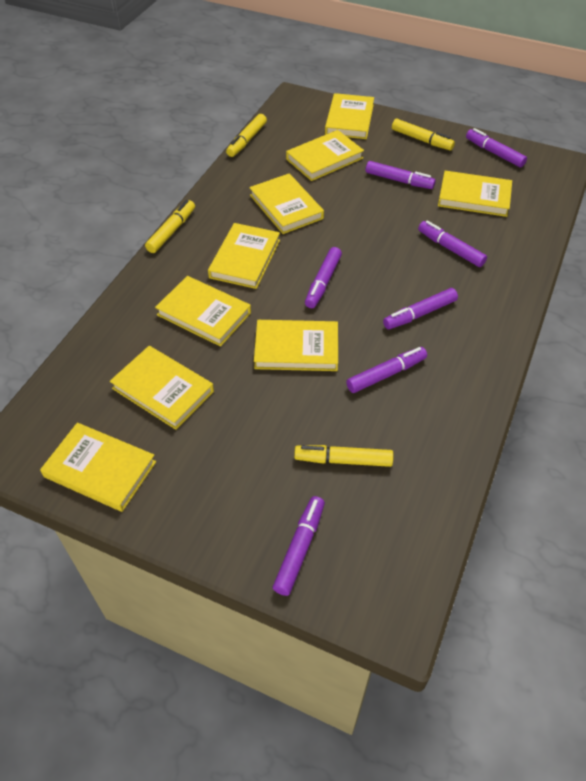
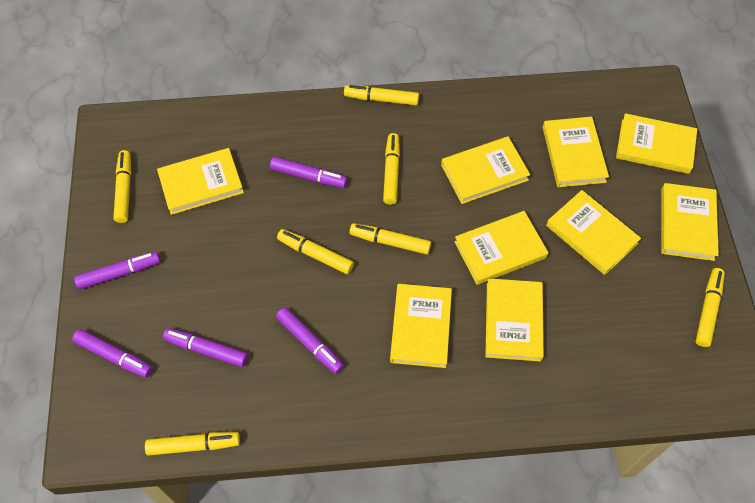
purple marker: 7 -> 5
yellow marker: 4 -> 7

